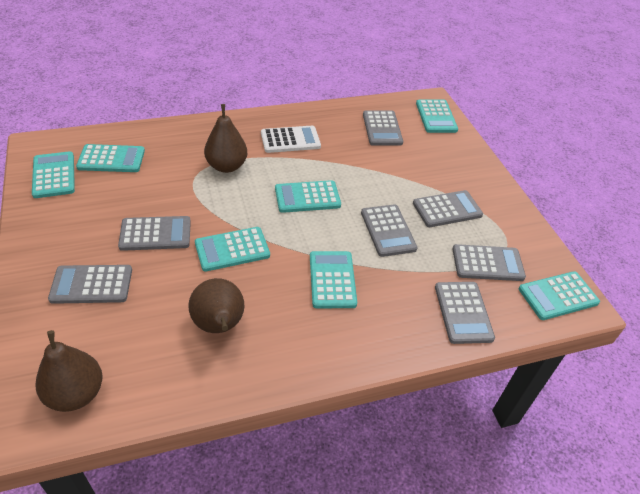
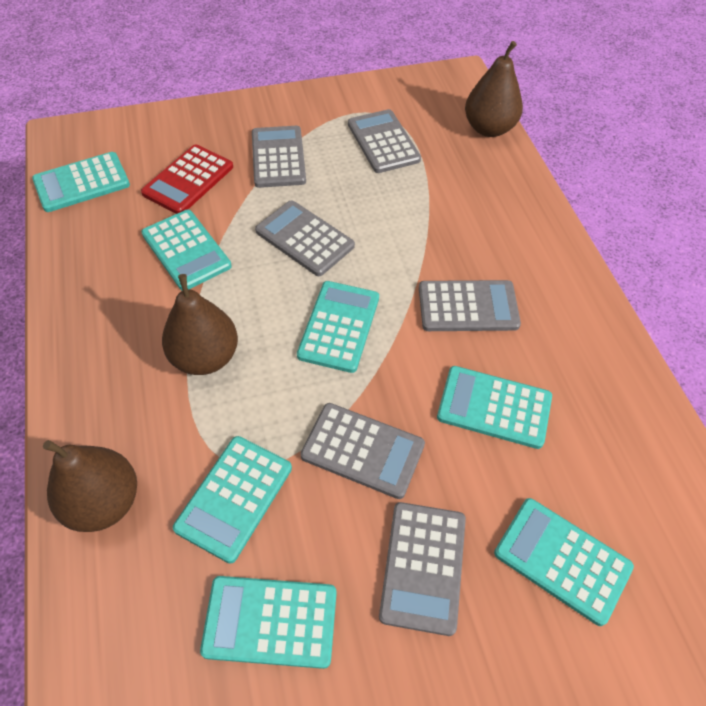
grey calculator: 7 -> 6
red calculator: 0 -> 1
white calculator: 1 -> 0

